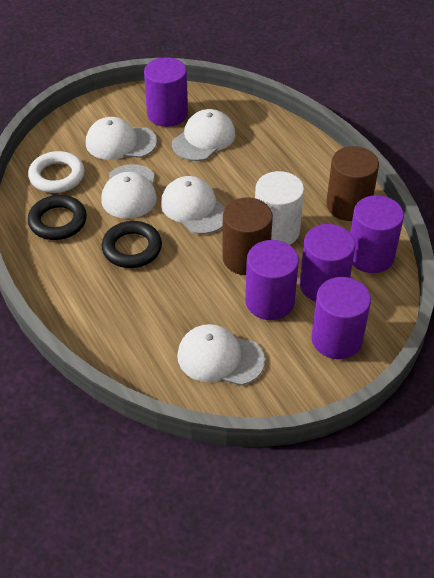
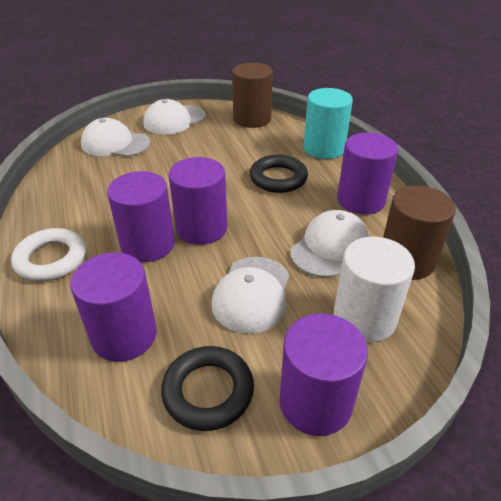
turquoise cylinder: 0 -> 1
white cap: 5 -> 4

